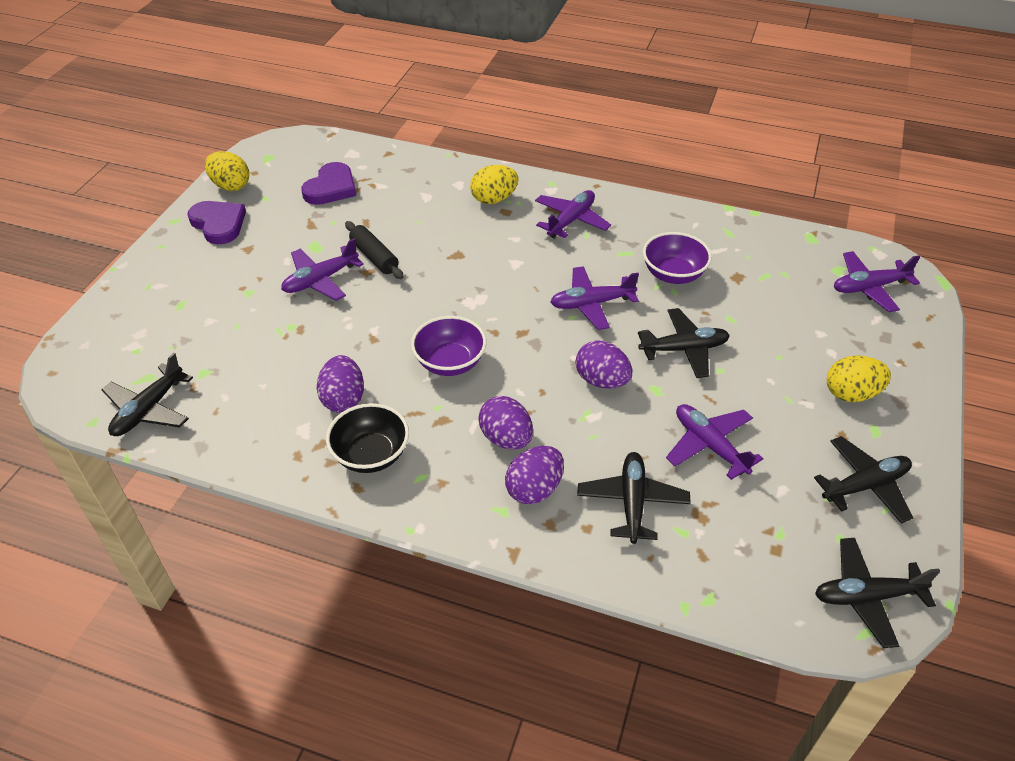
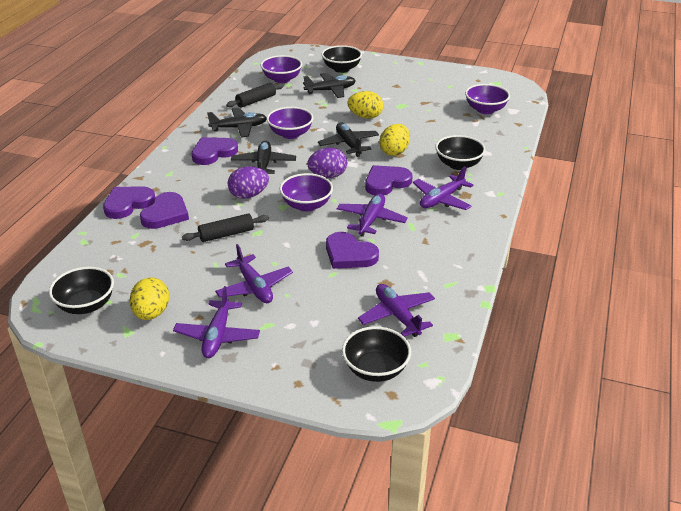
black bowl: 1 -> 4
black plane: 5 -> 4
black rolling pin: 1 -> 2
purple bowl: 2 -> 4
purple egg: 4 -> 2
purple heart: 2 -> 5

